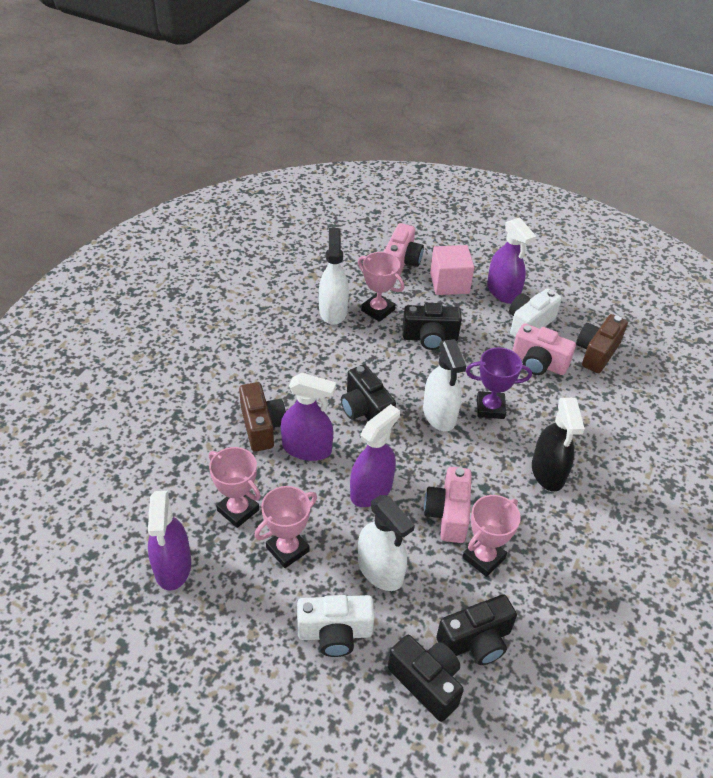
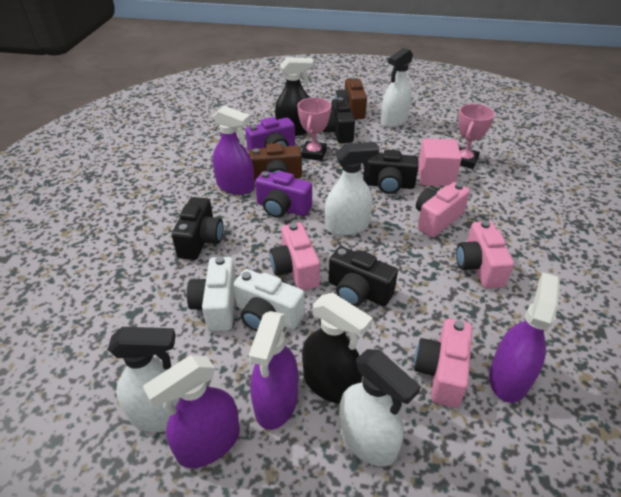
black spray bottle: 1 -> 2
pink camera: 3 -> 4
pink trophy: 4 -> 2
purple camera: 0 -> 2
purple trophy: 1 -> 0
white spray bottle: 3 -> 4

